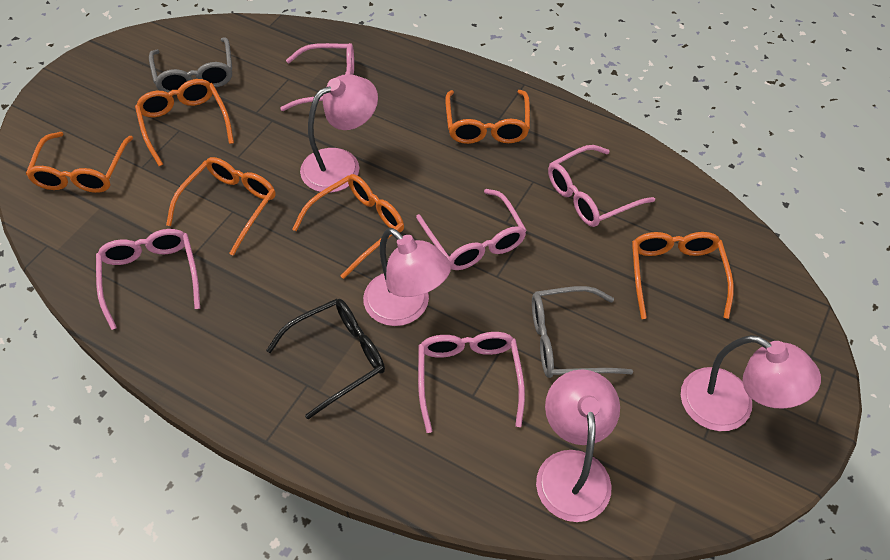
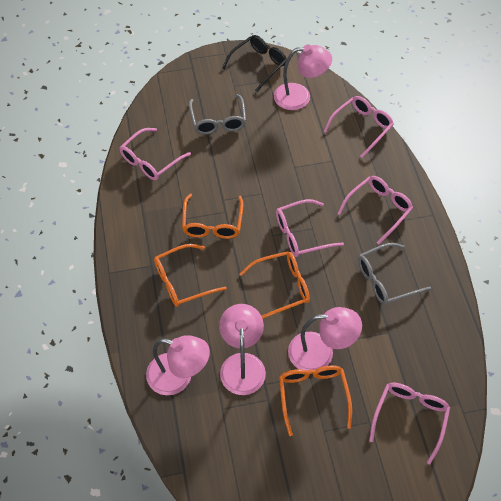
orange glasses: 6 -> 4

